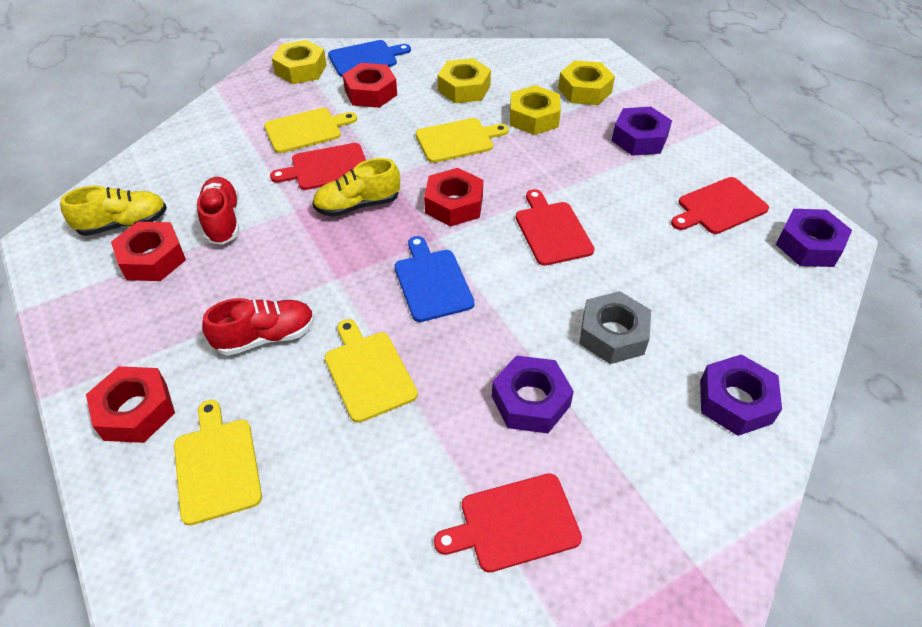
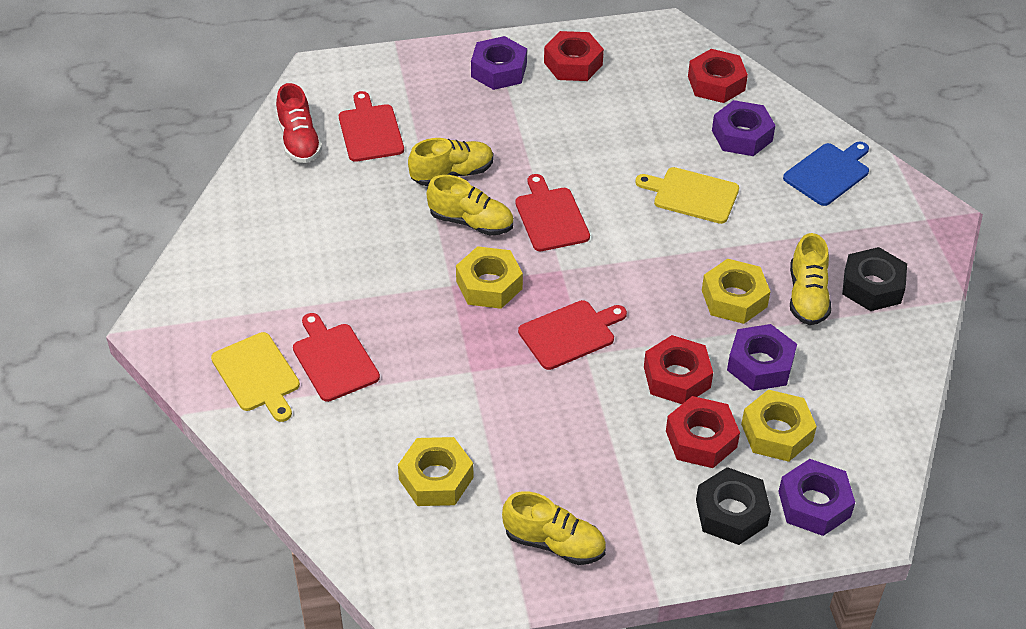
black nut: 0 -> 2
blue cutting board: 2 -> 1
grey nut: 1 -> 0
red shoe: 2 -> 1
yellow cutting board: 4 -> 2
yellow shoe: 2 -> 4

